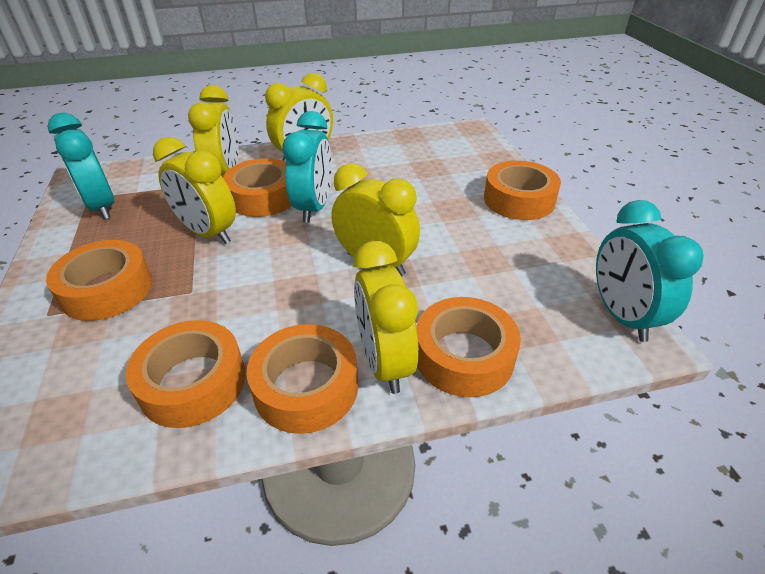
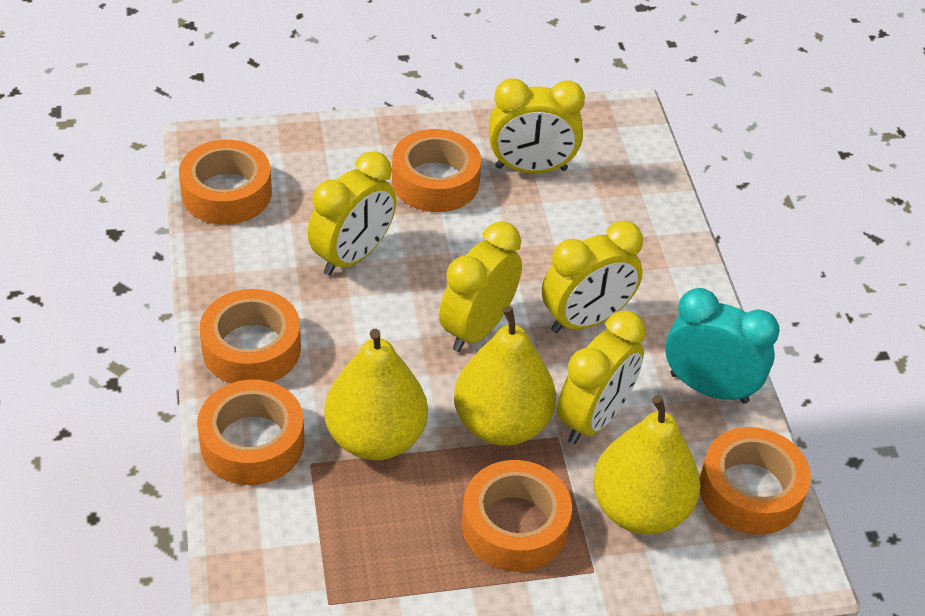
turquoise clock: 3 -> 1
yellow pear: 0 -> 3

